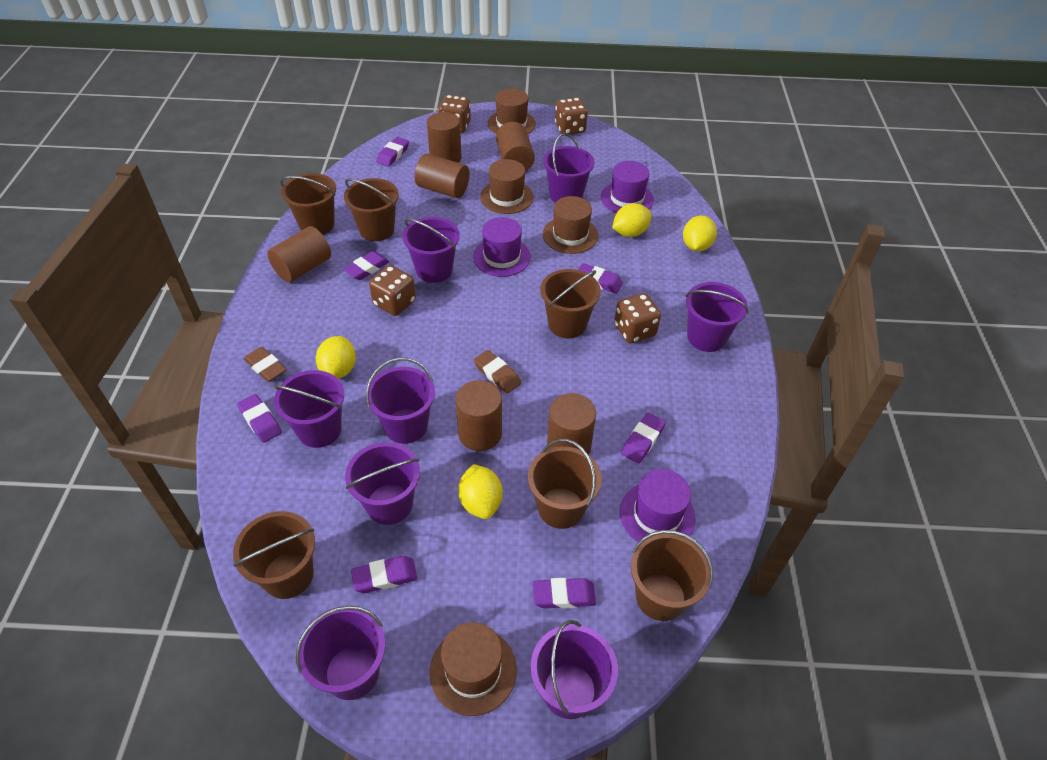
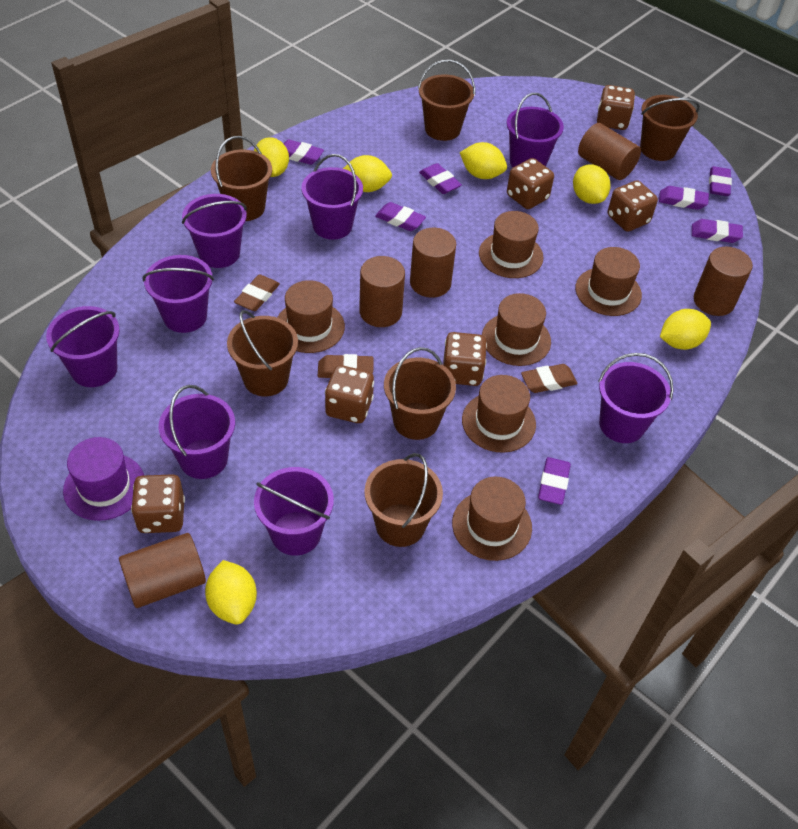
brown cylinder: 6 -> 5
brown dice: 4 -> 6
brown eraser: 2 -> 3
brown hat: 4 -> 6
purple hat: 3 -> 1
yellow lemon: 4 -> 6

